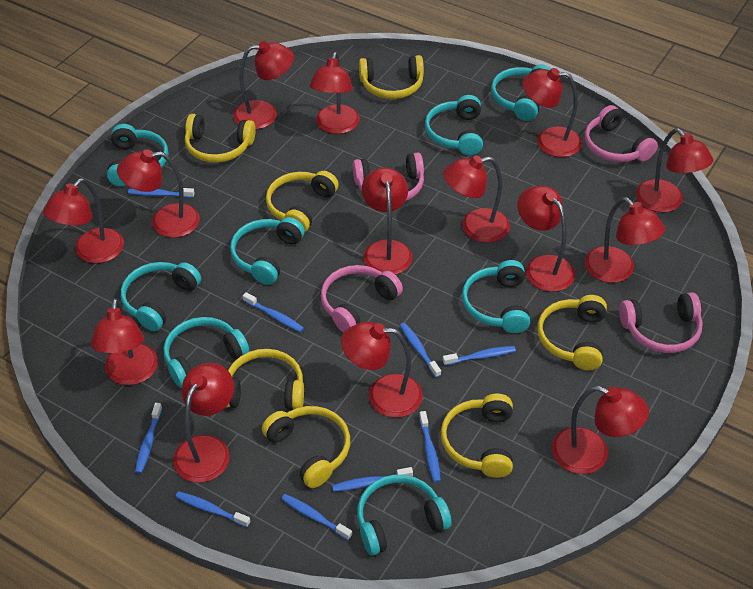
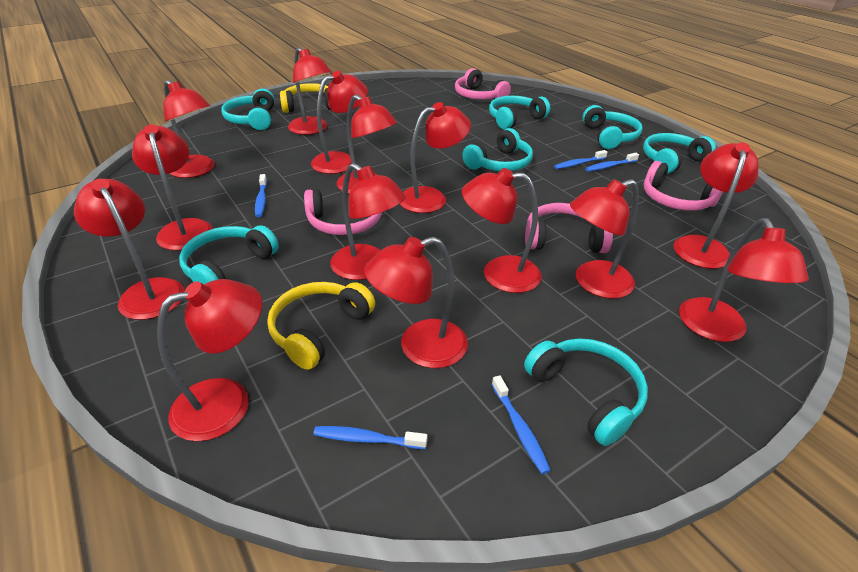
blue toothbrush: 9 -> 5
turquoise headphones: 8 -> 7
yellow headphones: 7 -> 2

